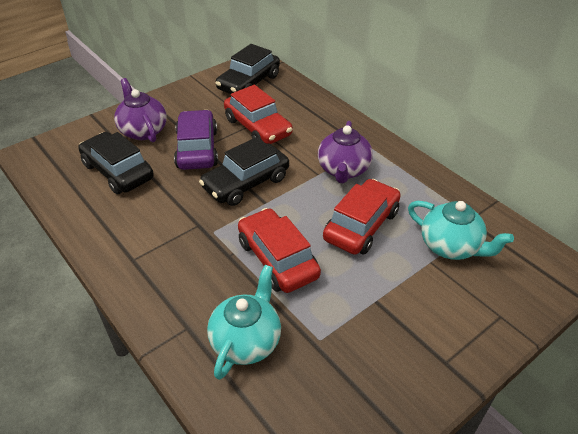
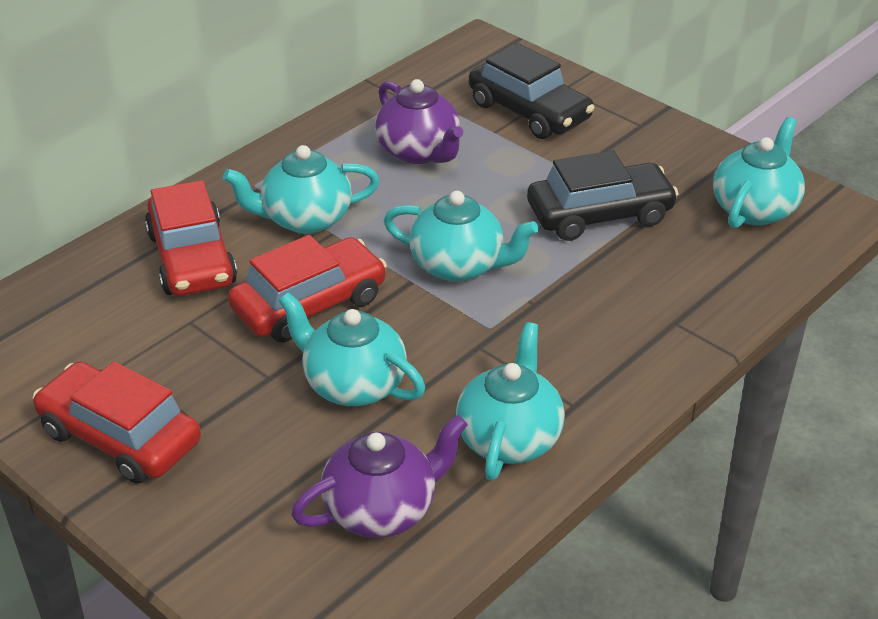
black car: 3 -> 2
purple car: 1 -> 0
turquoise teapot: 2 -> 5

